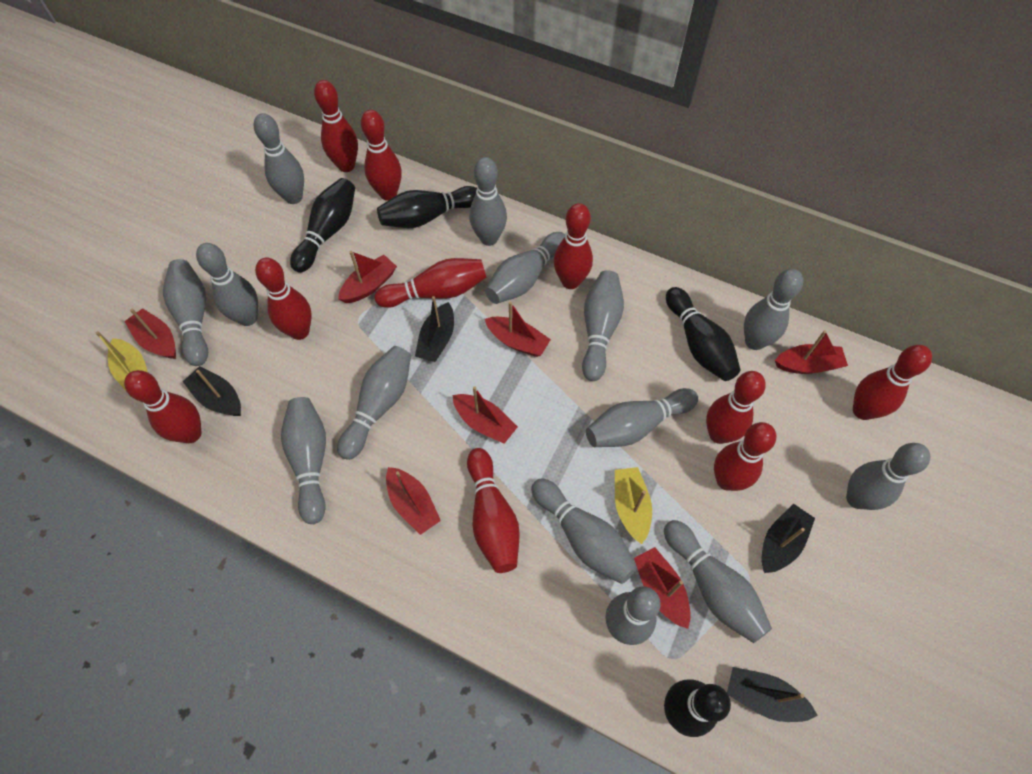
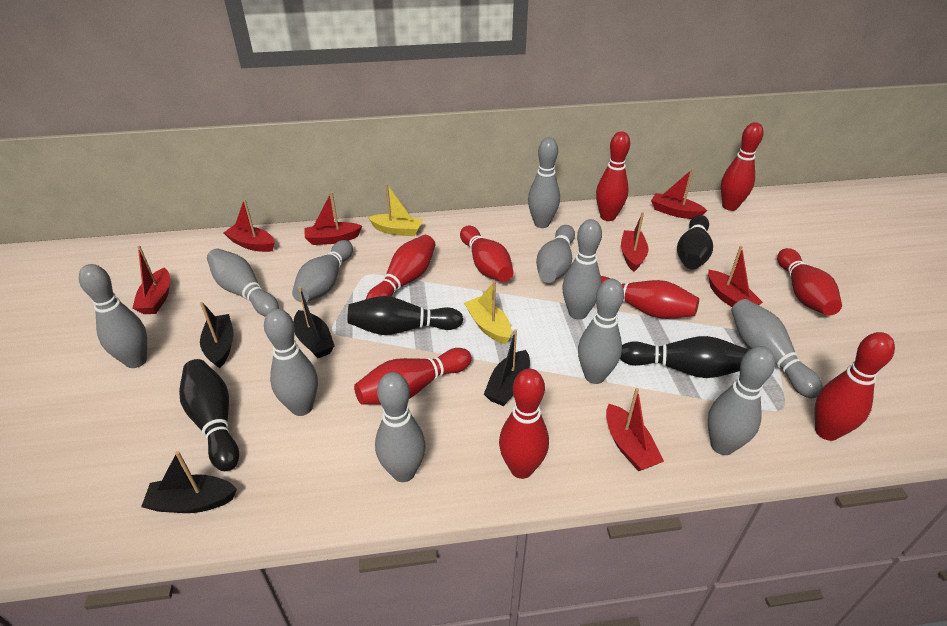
grey bowling pin: 14 -> 11
red bowling pin: 10 -> 9

